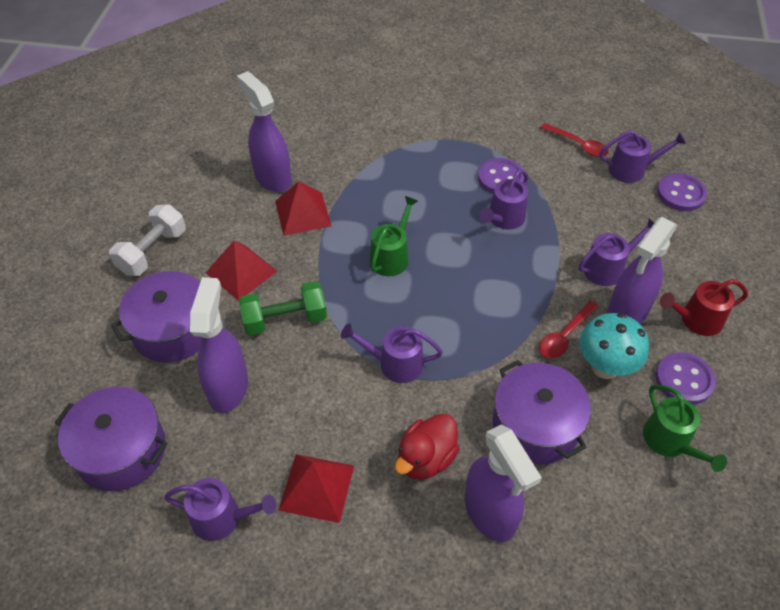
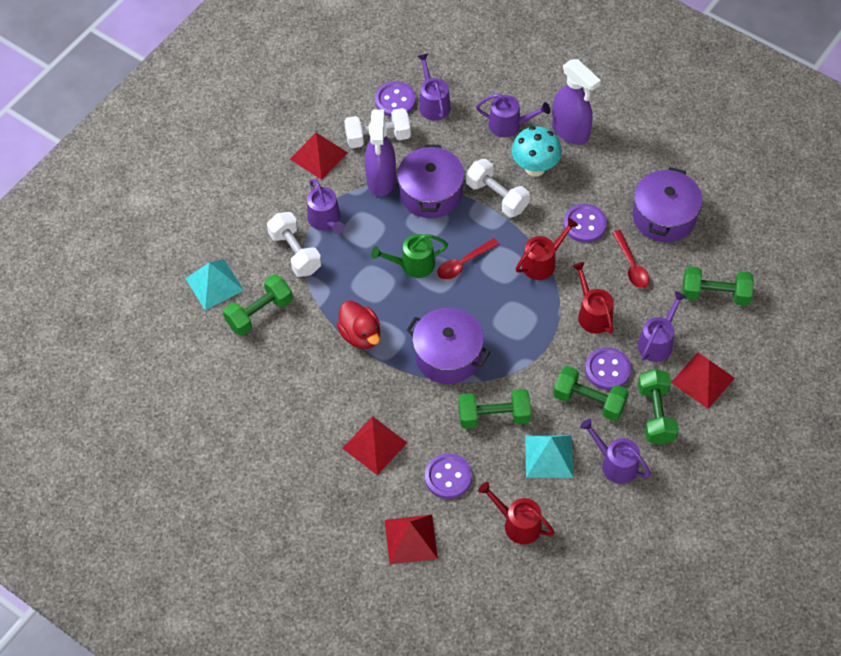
green dumbbell: 1 -> 5
green watering can: 2 -> 1
purple button: 3 -> 4
purple spray bottle: 4 -> 2
red pyramid: 3 -> 4
red watering can: 1 -> 3
turquoise pyramid: 0 -> 2
white dumbbell: 1 -> 3

